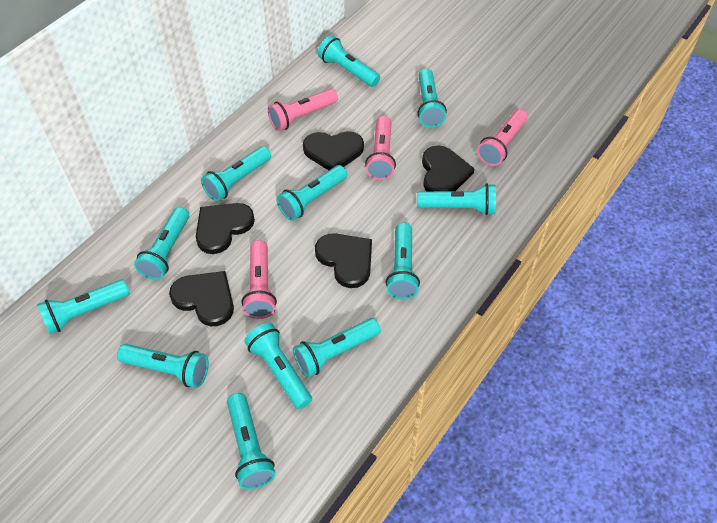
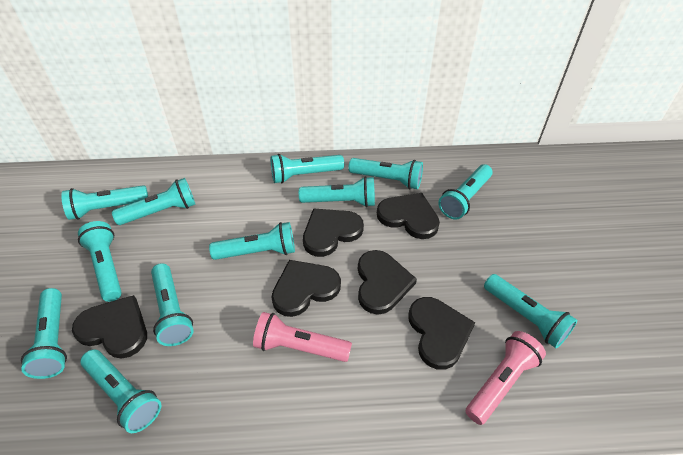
black heart: 5 -> 6
pink flashlight: 4 -> 2

